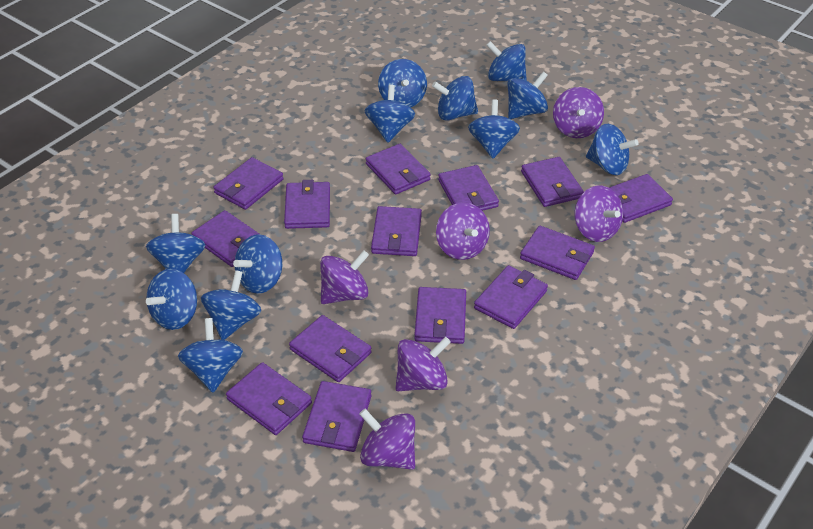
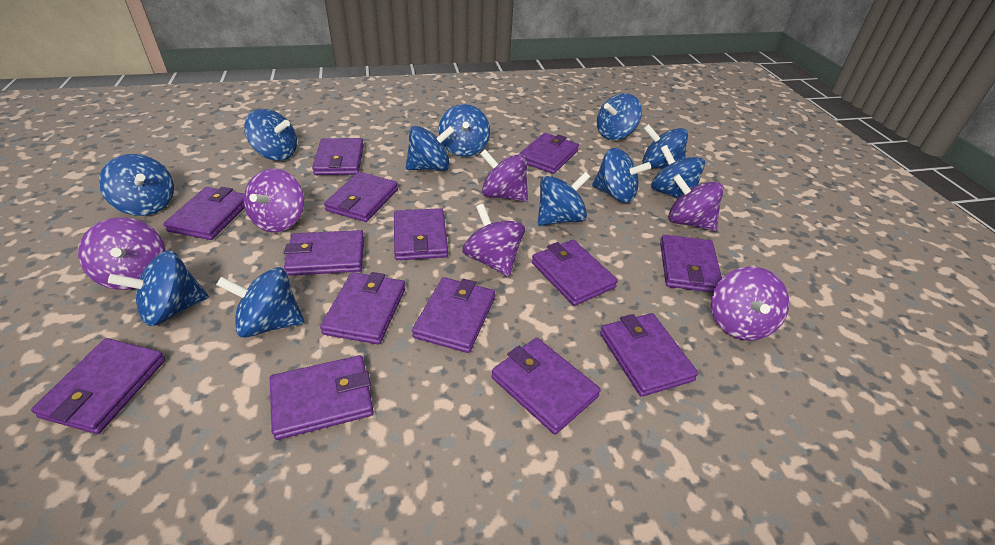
blue spinning top: 12 -> 11

